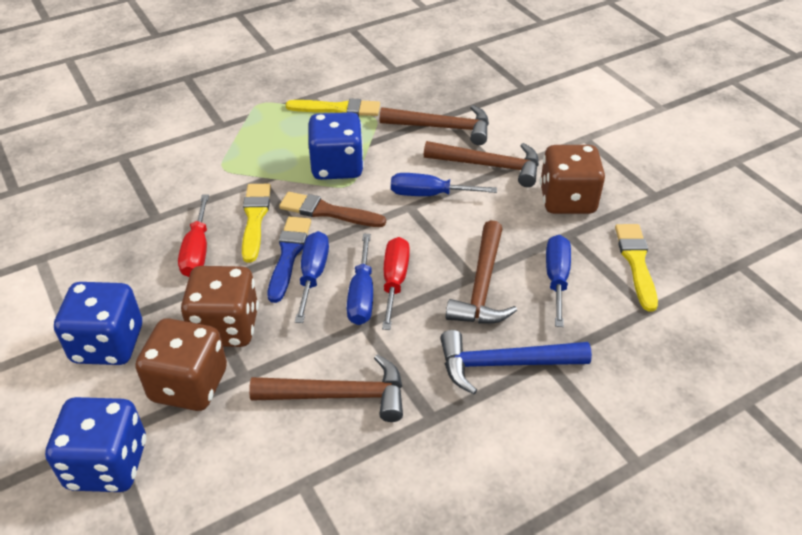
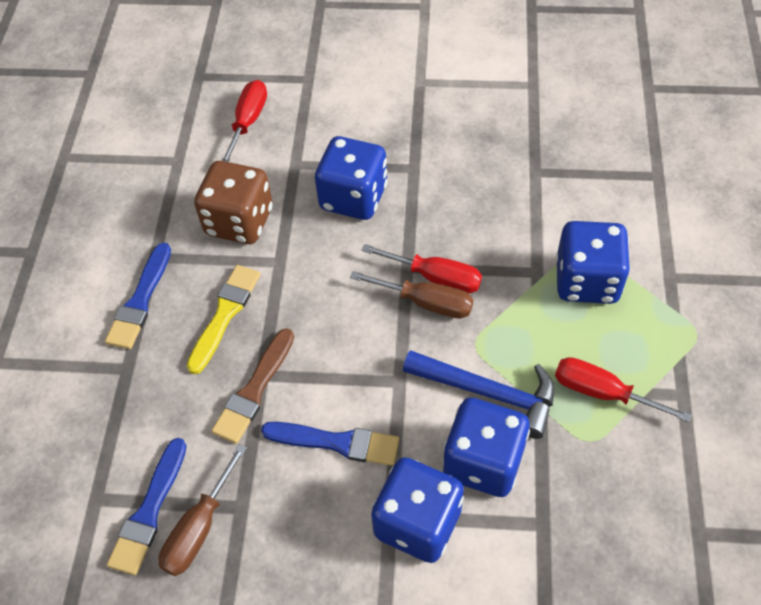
blue brush: 1 -> 3
blue dice: 3 -> 4
blue screwdriver: 4 -> 0
brown dice: 3 -> 1
brown hammer: 4 -> 0
brown screwdriver: 0 -> 2
red screwdriver: 2 -> 3
yellow brush: 3 -> 1

